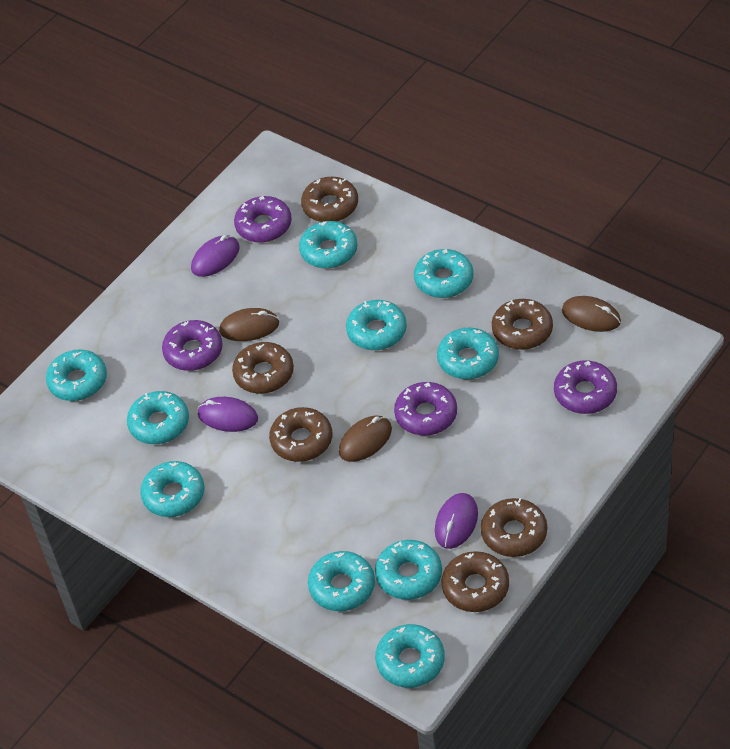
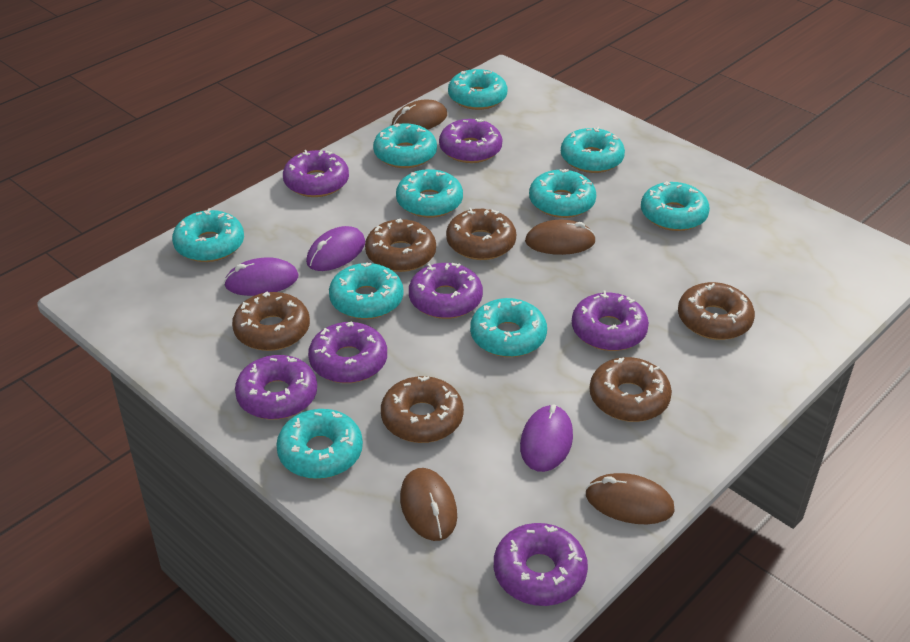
brown mouse: 3 -> 4
purple donut: 4 -> 7

